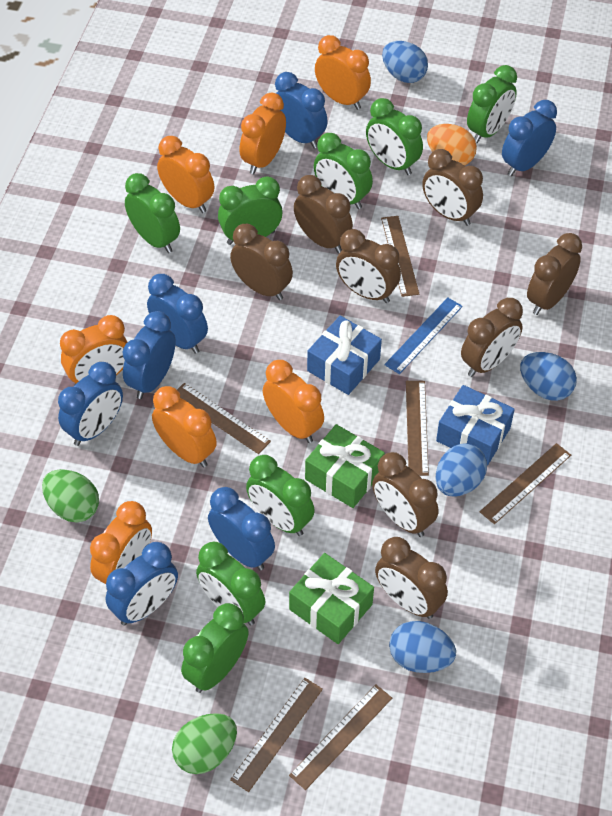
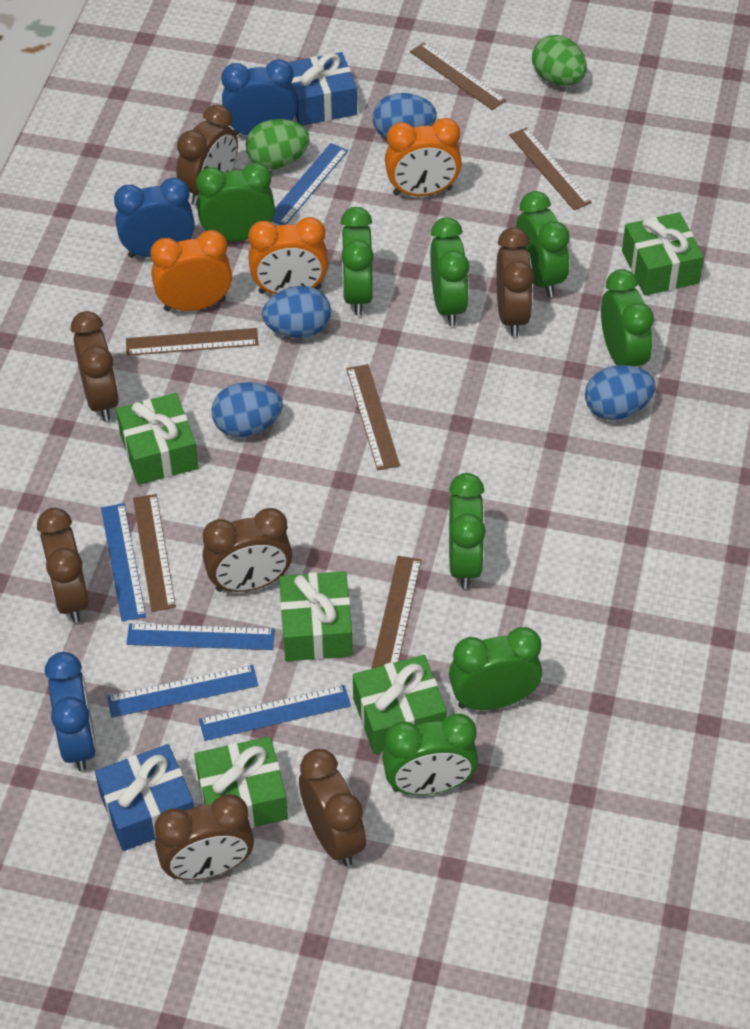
blue clock: 7 -> 3
blue ruler: 1 -> 5
brown clock: 8 -> 7
green gift: 2 -> 5
orange clock: 7 -> 3
orange egg: 1 -> 0

